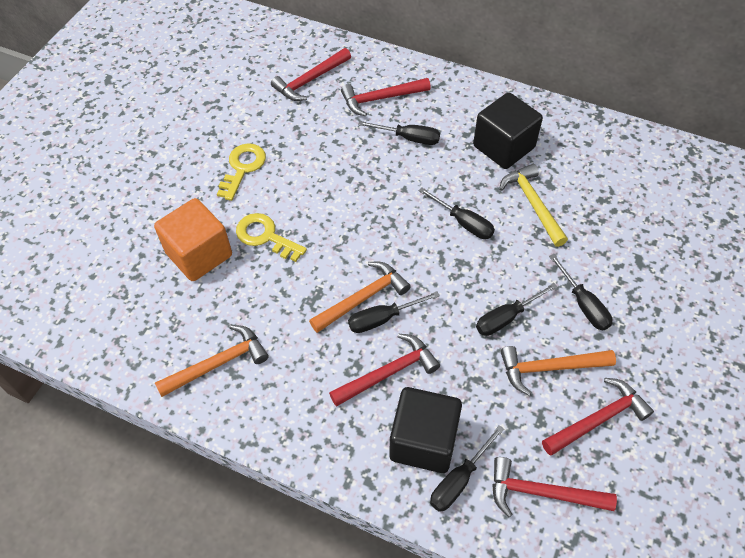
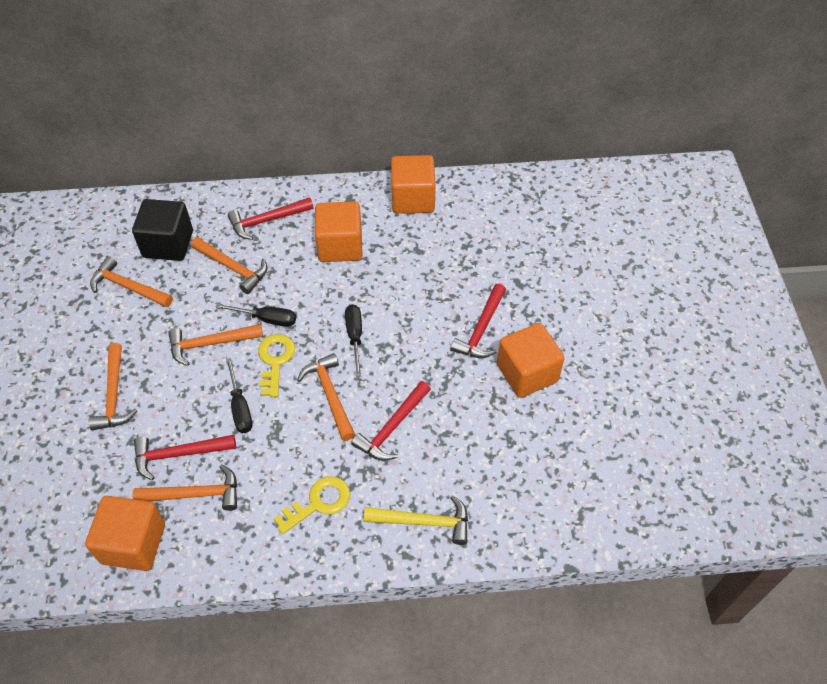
black cube: 2 -> 1
black screwdriver: 6 -> 3
orange cube: 1 -> 4
orange hammer: 3 -> 6
red hammer: 5 -> 4

